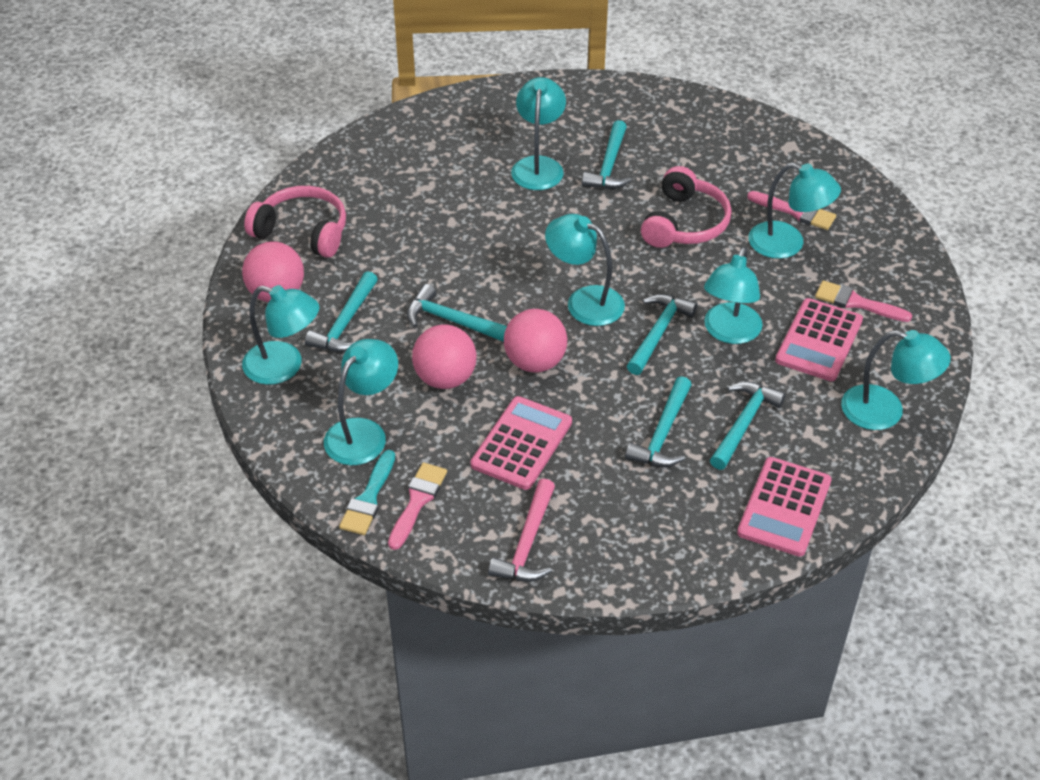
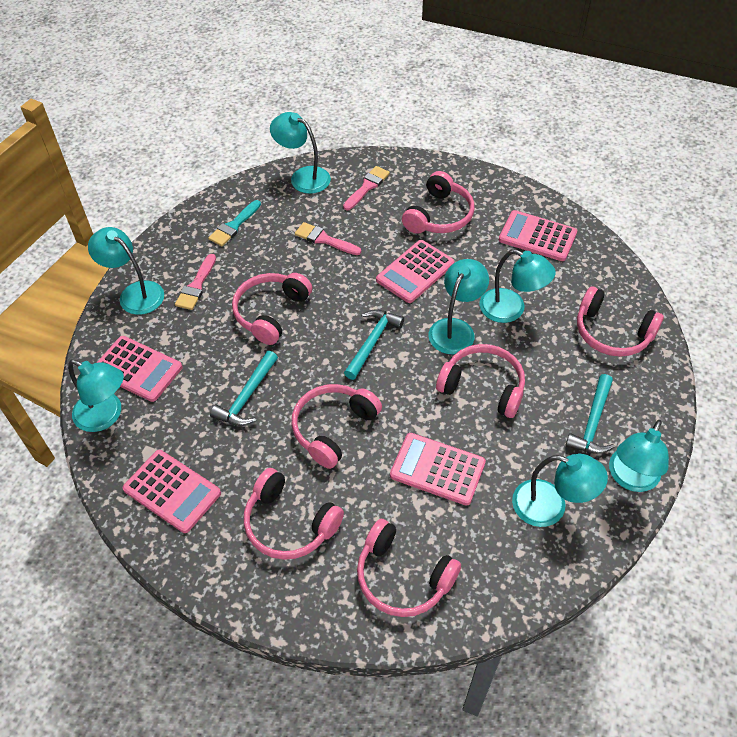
pink ball: 3 -> 0
pink calculator: 3 -> 5
pink hammer: 1 -> 0
pink headphones: 2 -> 7
turquoise hammer: 6 -> 3

